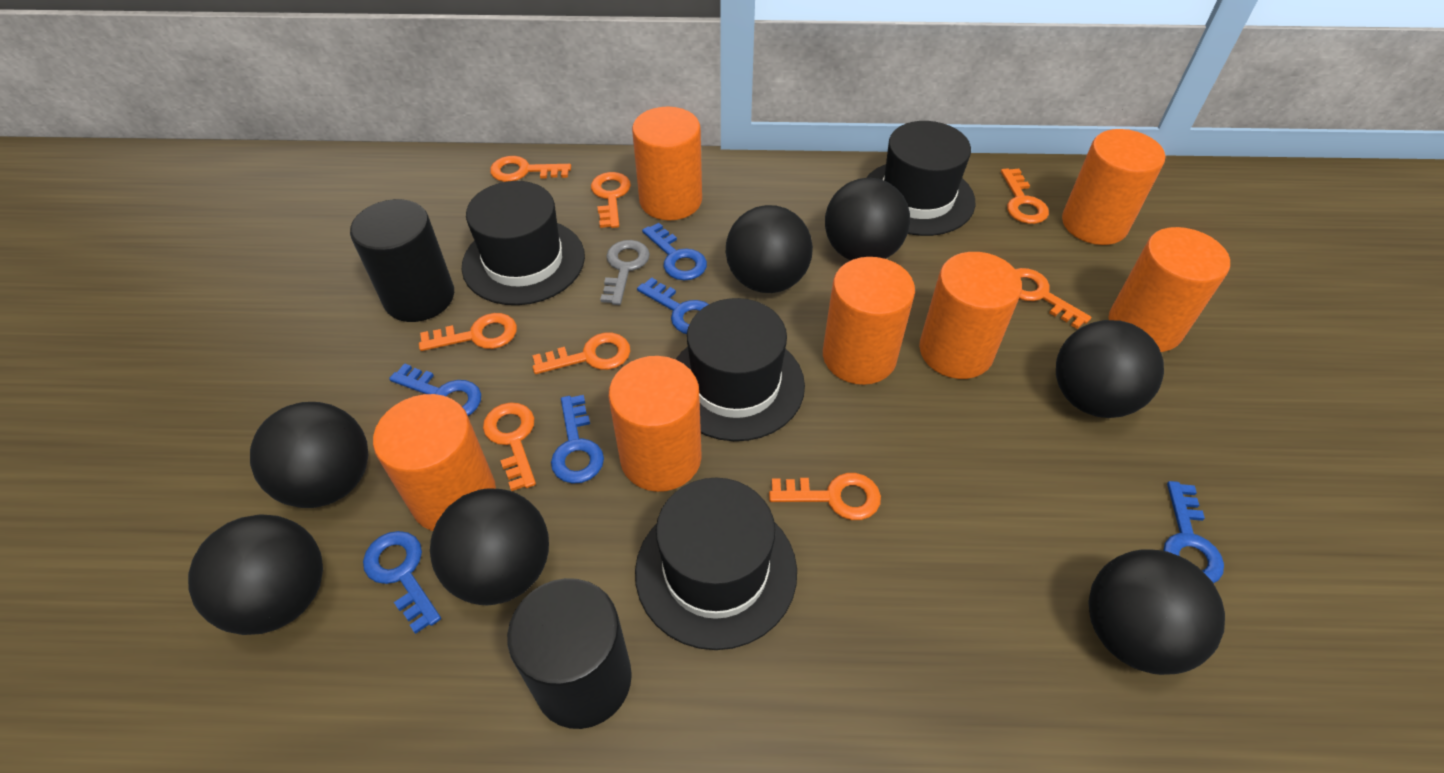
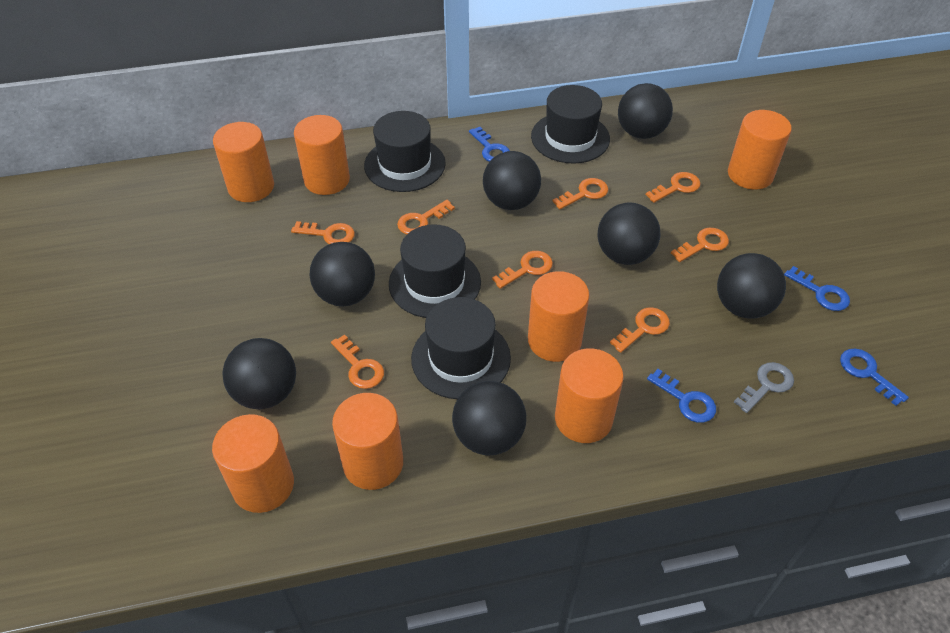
black cylinder: 2 -> 0
blue key: 6 -> 4

